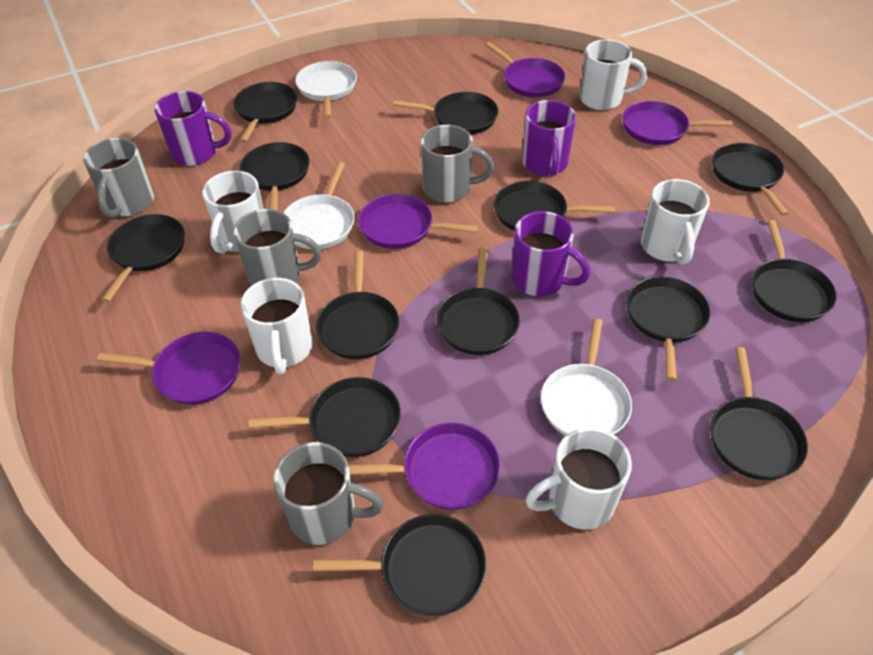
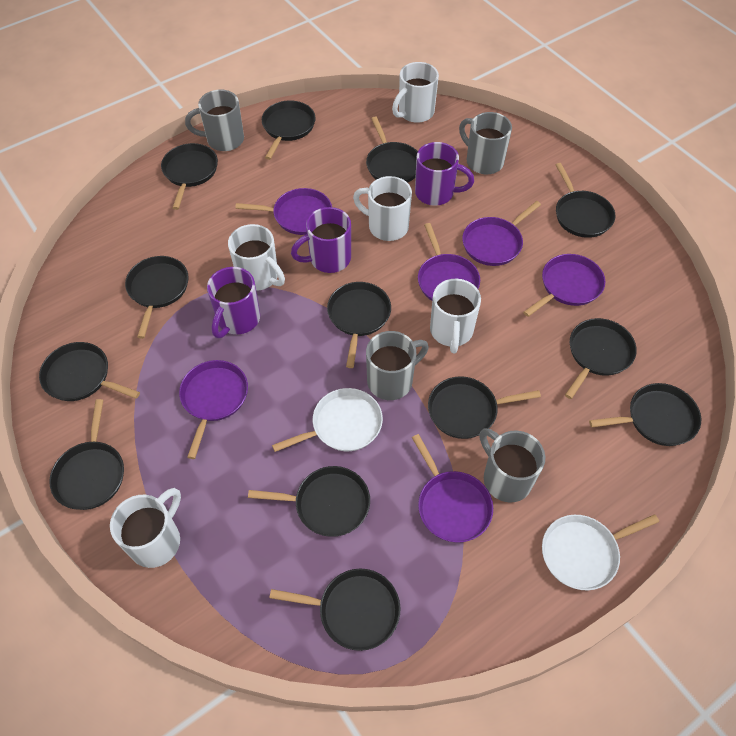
purple pan: 5 -> 6
white pan: 3 -> 2

